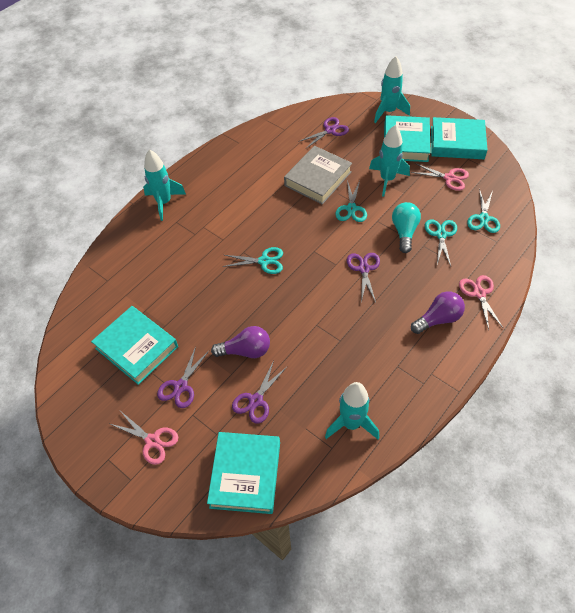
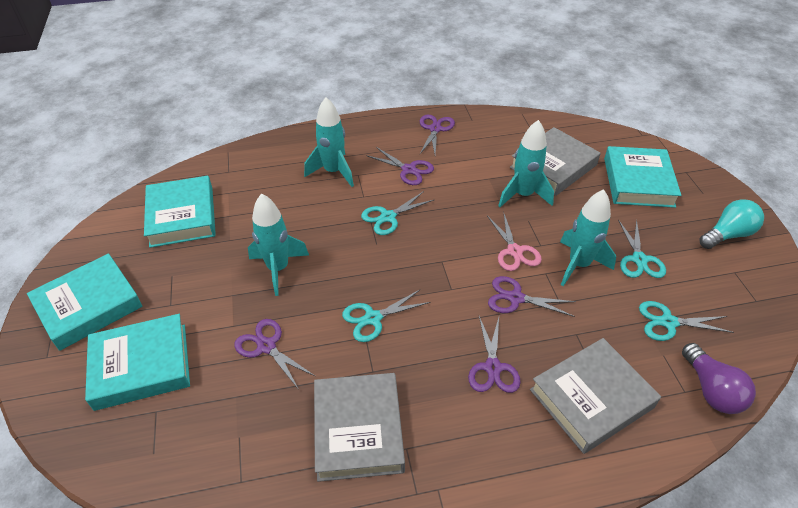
grey book: 1 -> 3
pink scissors: 3 -> 1
purple light bulb: 2 -> 1
purple scissors: 4 -> 5

